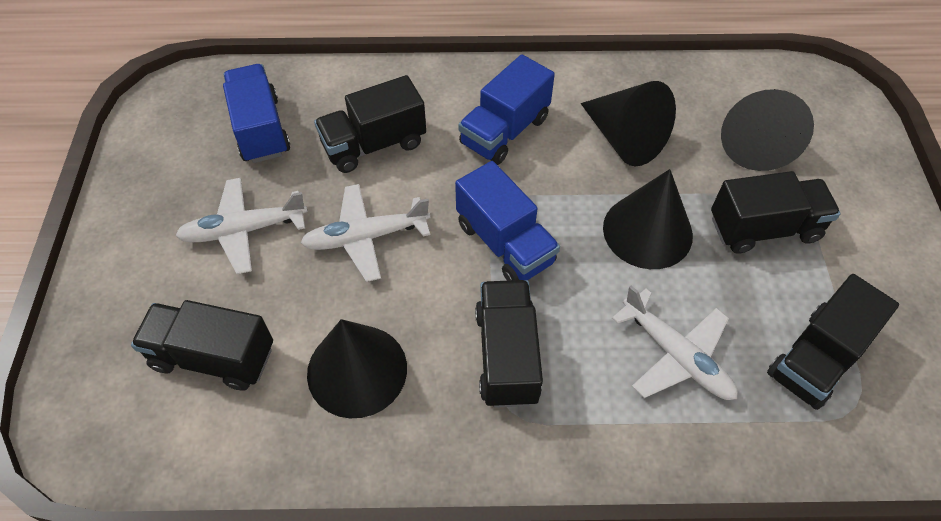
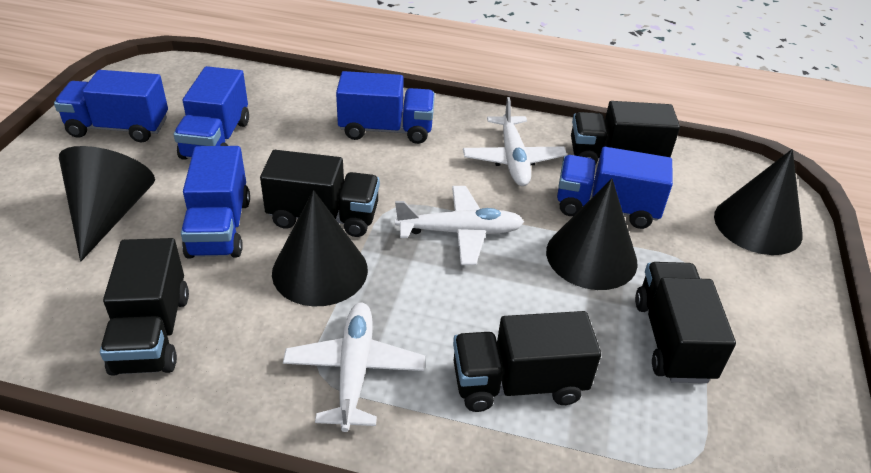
blue truck: 3 -> 5

